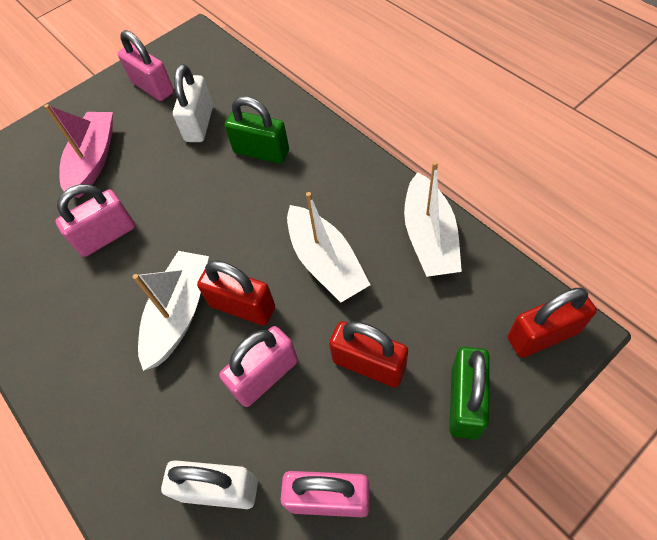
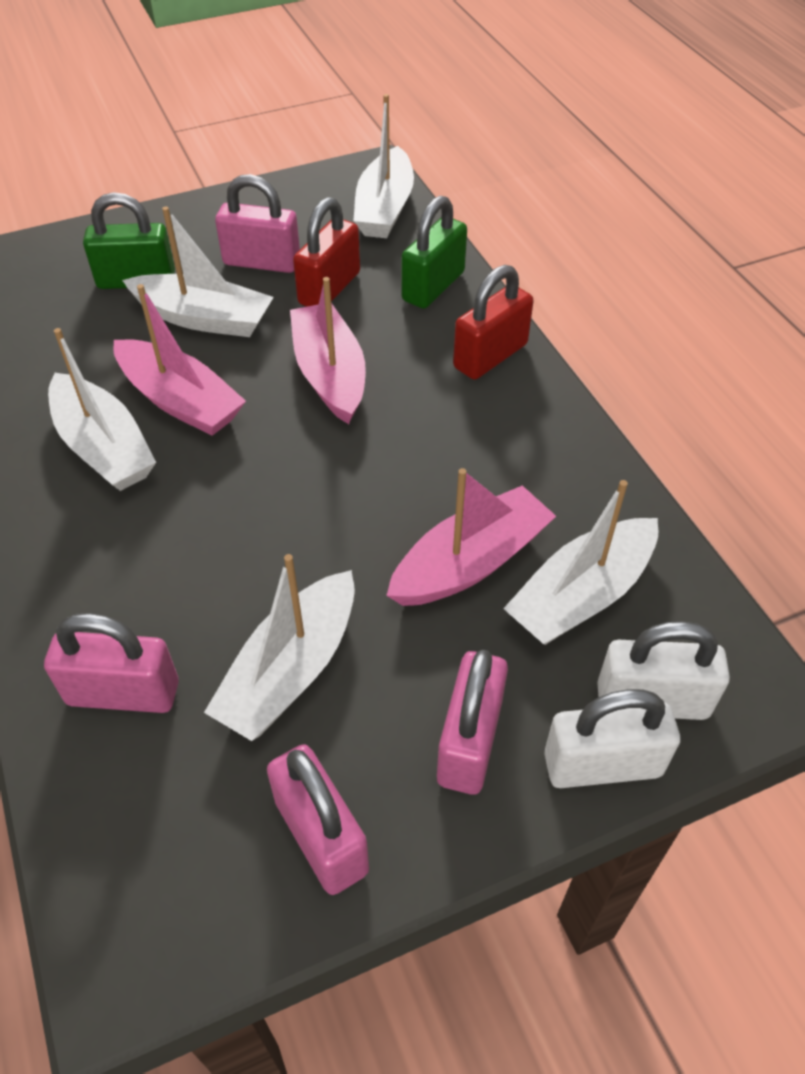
pink boat: 1 -> 3
red padlock: 3 -> 2
white boat: 3 -> 5

